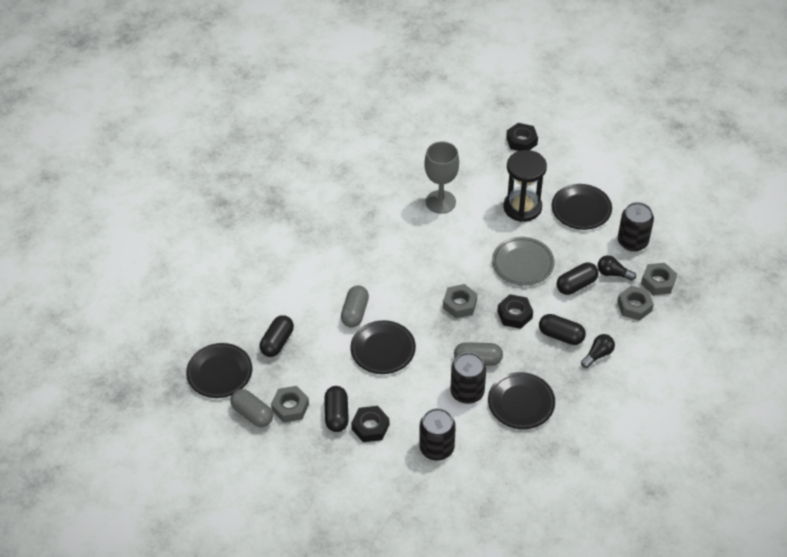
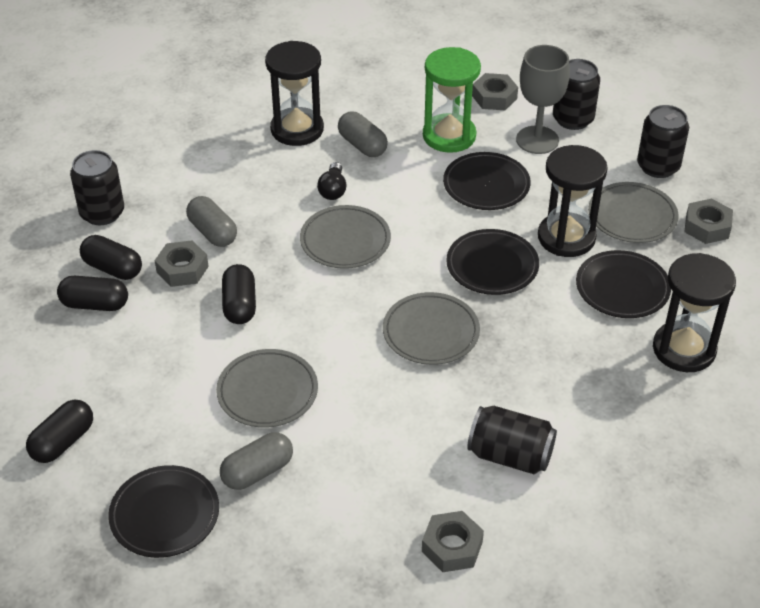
black can: 3 -> 4
black hourglass: 1 -> 3
black light bulb: 2 -> 1
black nut: 3 -> 0
green hourglass: 0 -> 1
grey plate: 1 -> 4

